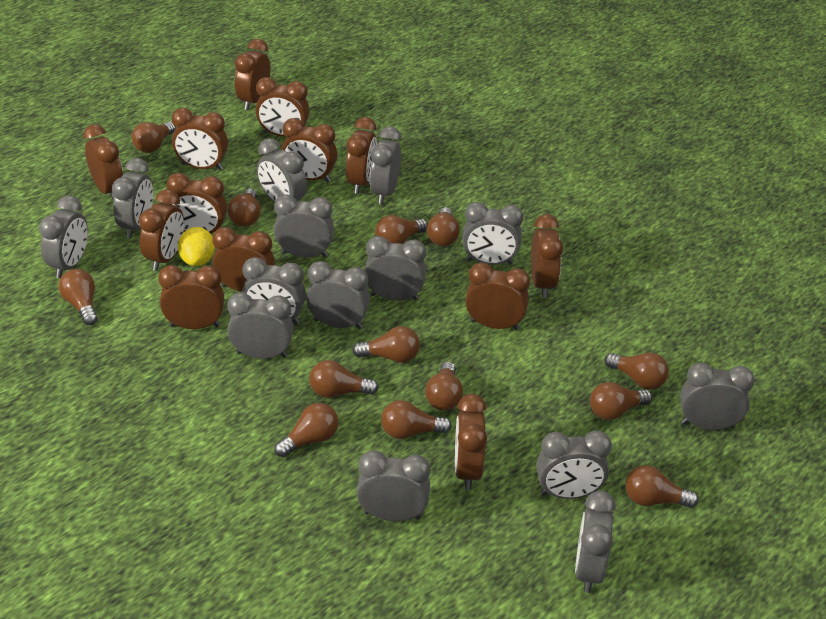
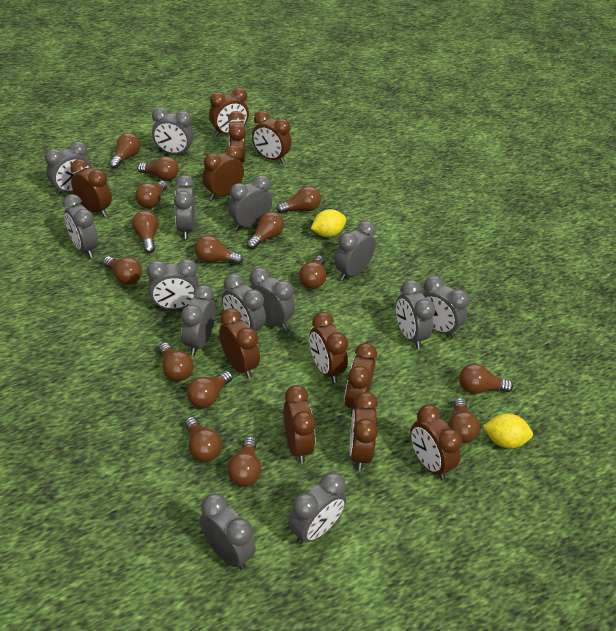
brown clock: 13 -> 11
brown light bulb: 13 -> 15
yellow lemon: 1 -> 2

